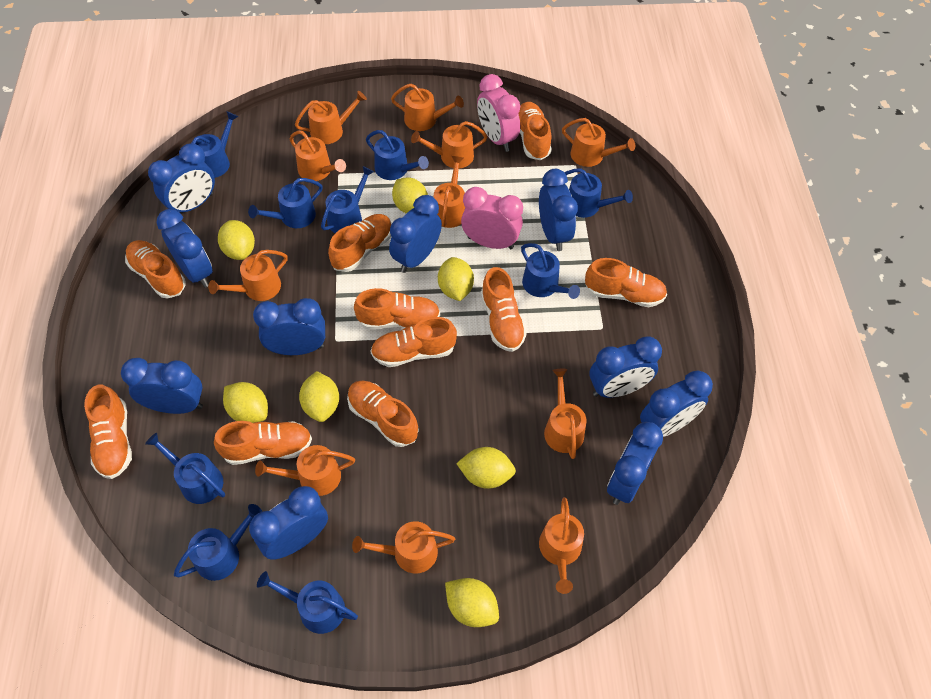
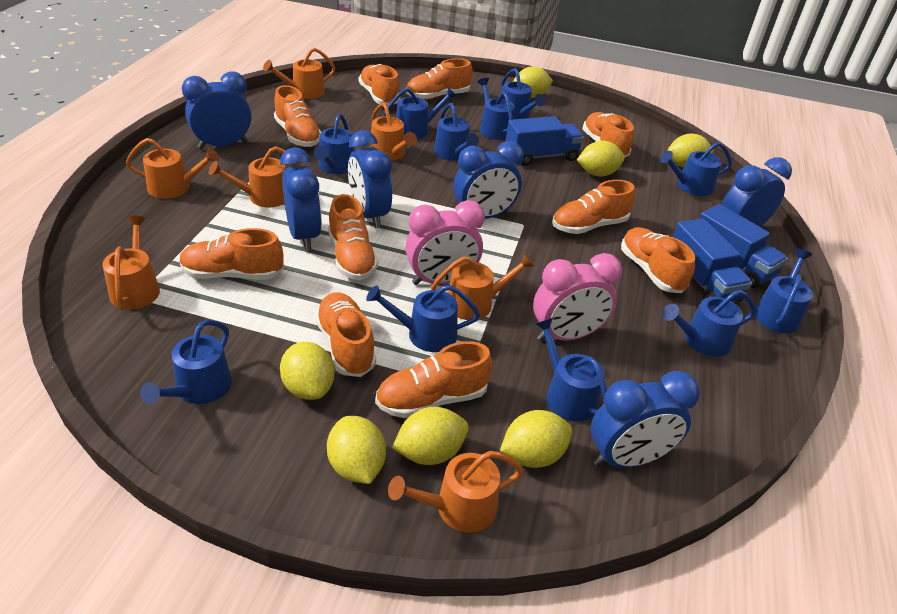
blue clock: 10 -> 6
blue truck: 0 -> 3
blue watering can: 9 -> 11
orange watering can: 11 -> 7

